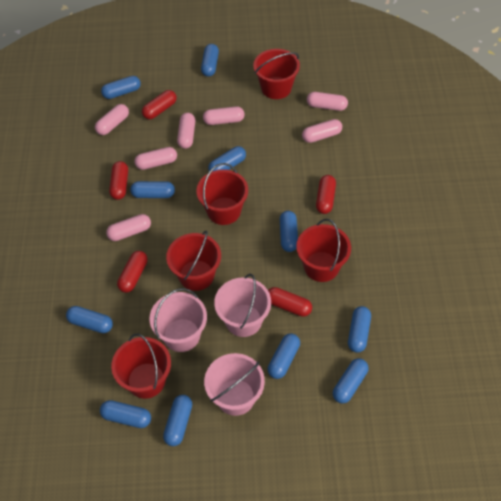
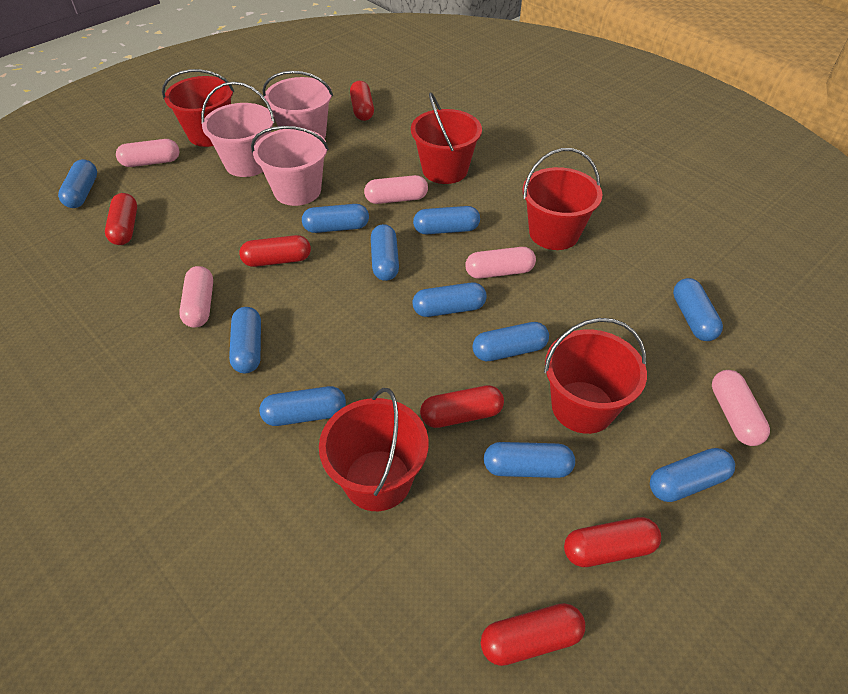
pink capsule: 7 -> 5
red capsule: 5 -> 6

